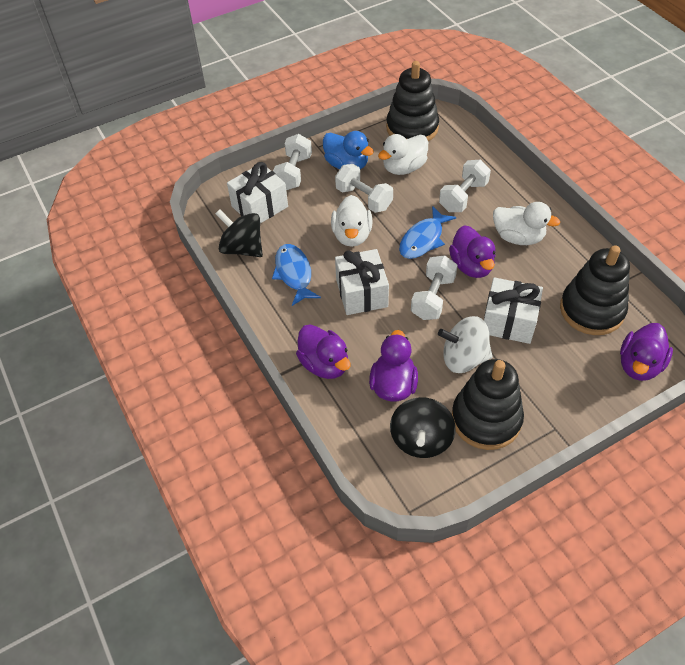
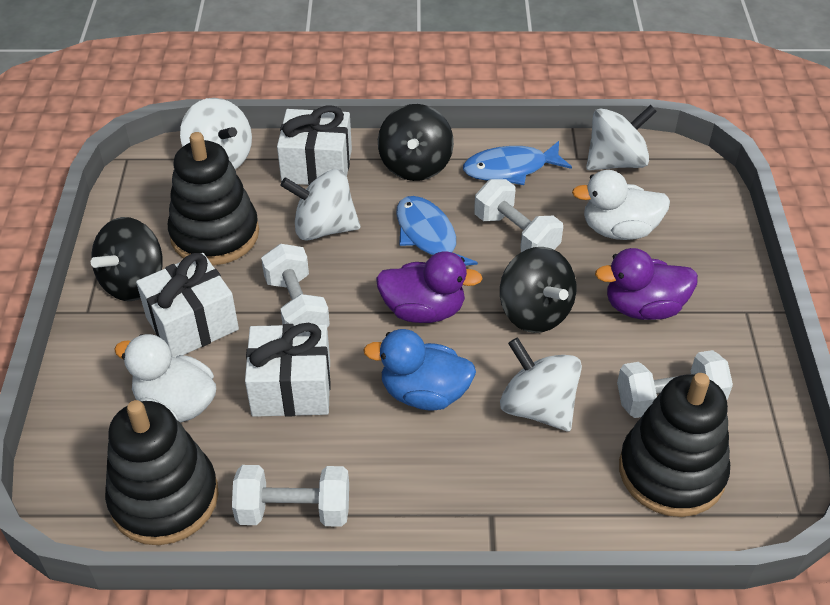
black spinning top: 2 -> 3
purple duck: 4 -> 2
white duck: 3 -> 2
white spinning top: 1 -> 4

